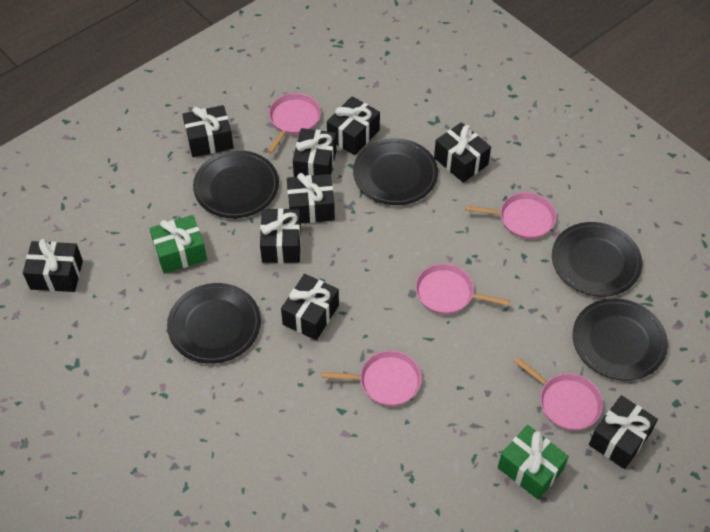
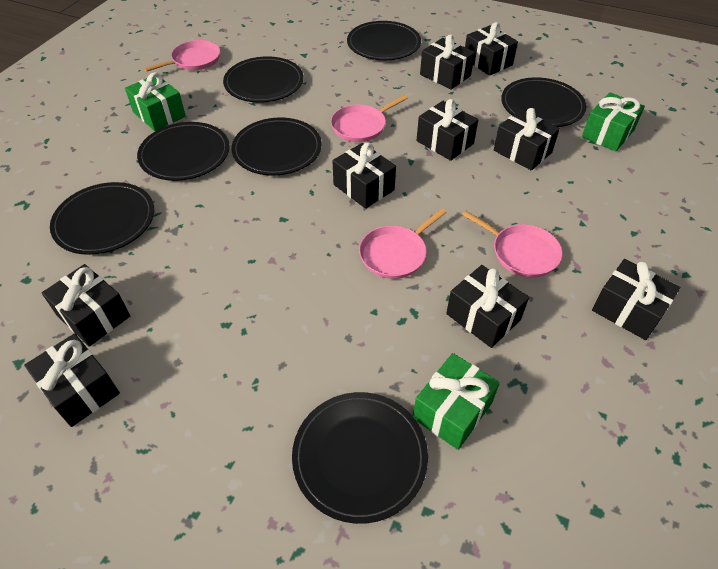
black plate: 5 -> 7
green gift: 2 -> 3
pink pan: 5 -> 4

